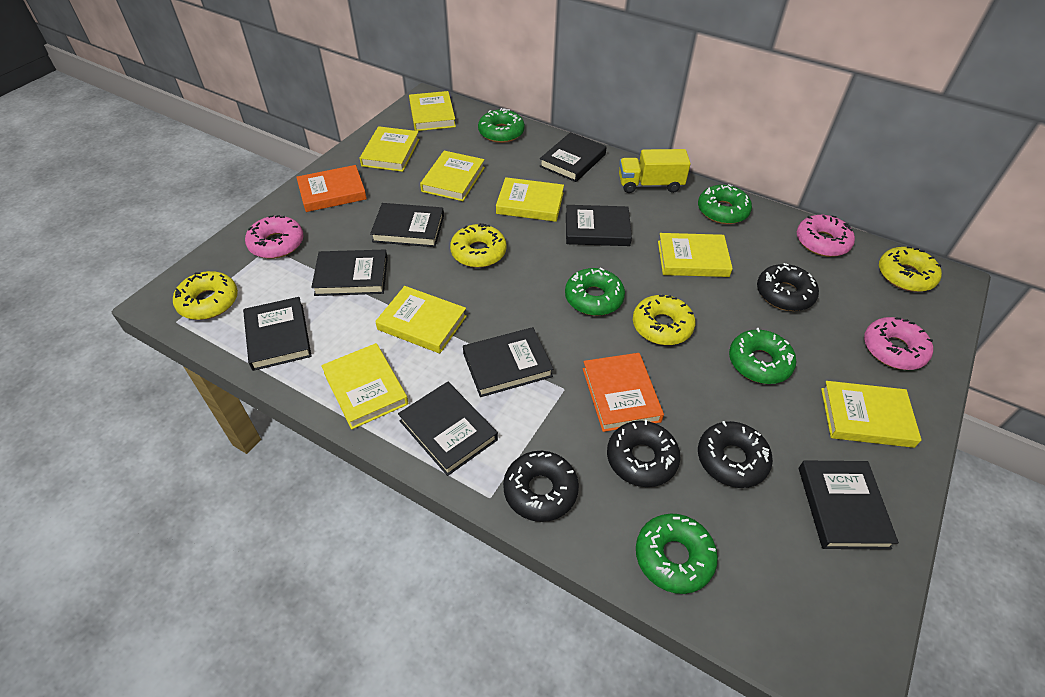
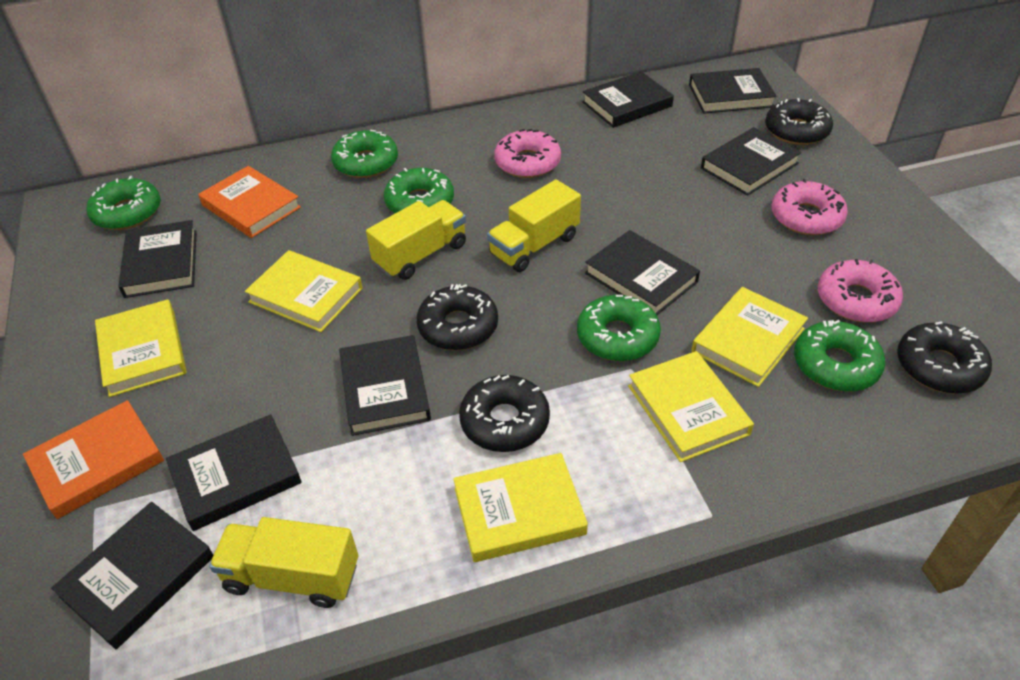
yellow book: 8 -> 5
yellow donut: 4 -> 0
yellow truck: 1 -> 3

